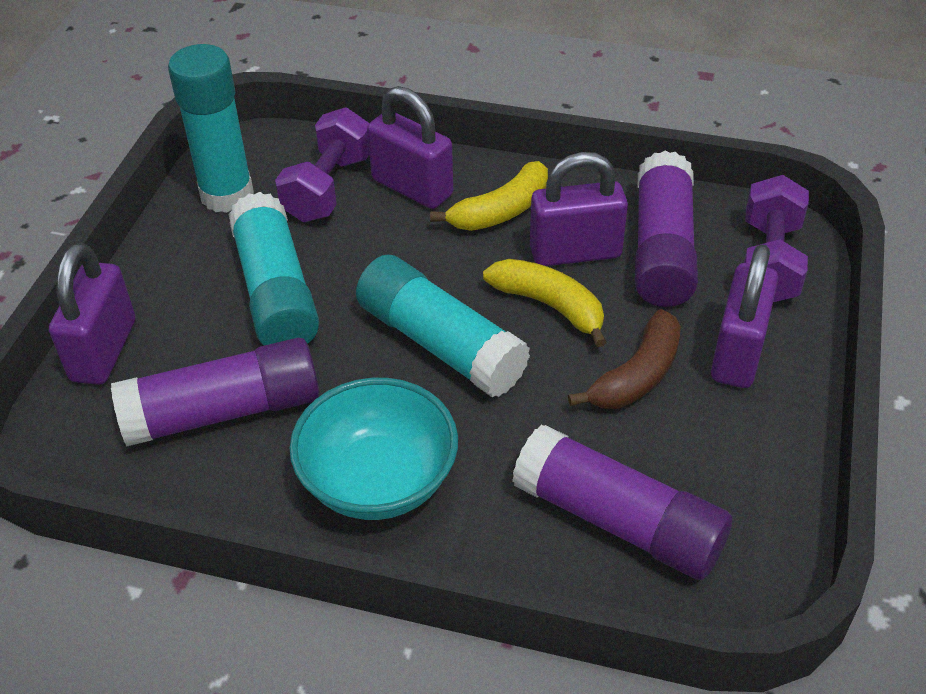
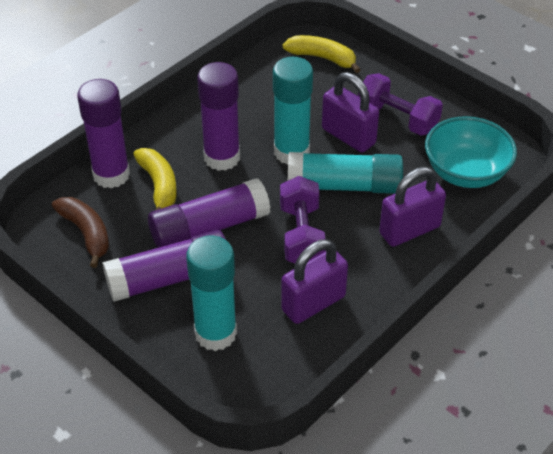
purple glue stick: 3 -> 4
purple padlock: 4 -> 3

